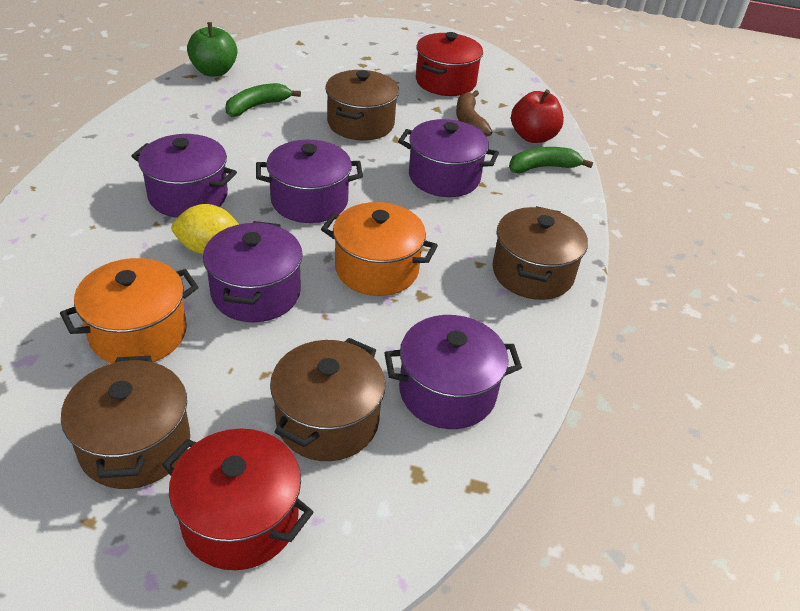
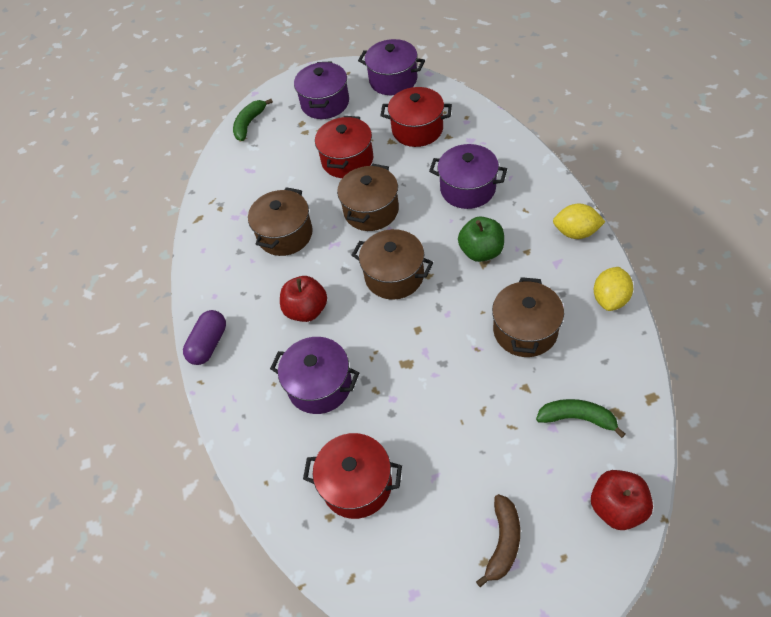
orange pot: 2 -> 0
purple capsule: 0 -> 1
purple pot: 5 -> 4
red apple: 1 -> 2
red pot: 2 -> 3
yellow lemon: 1 -> 2

